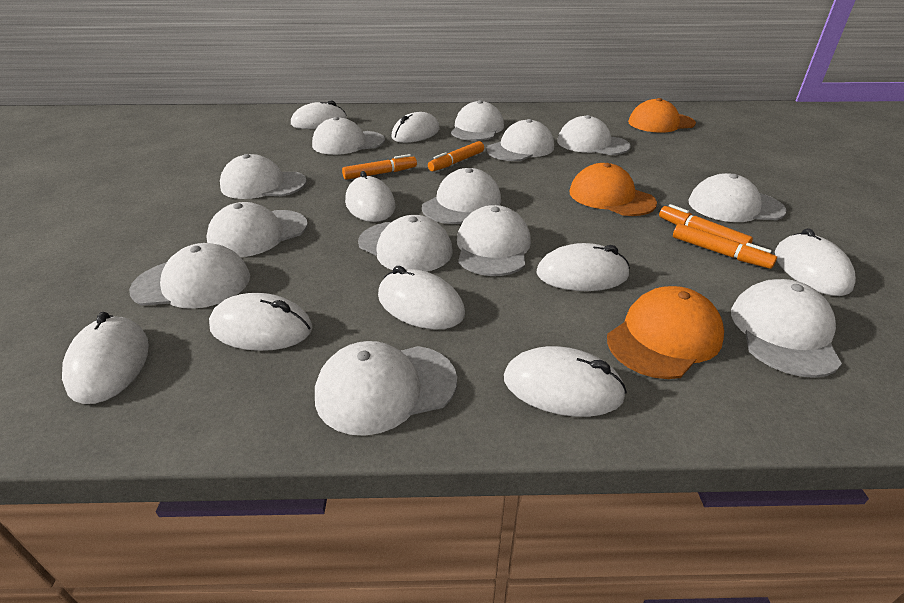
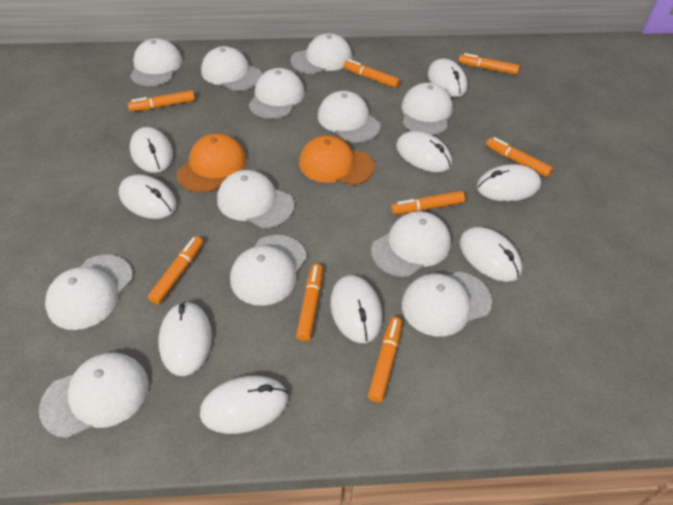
orange cap: 3 -> 2
orange marker: 4 -> 8
white cap: 13 -> 12

